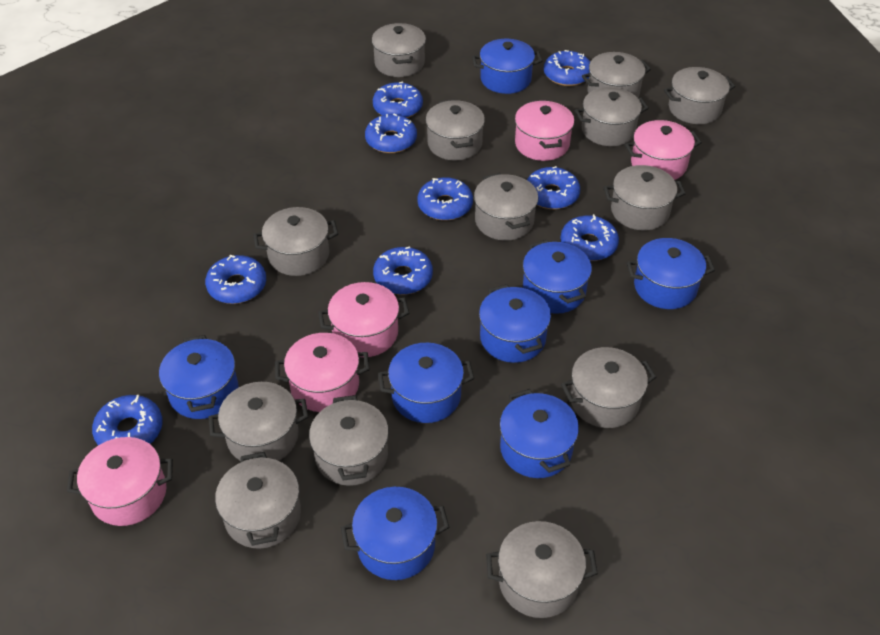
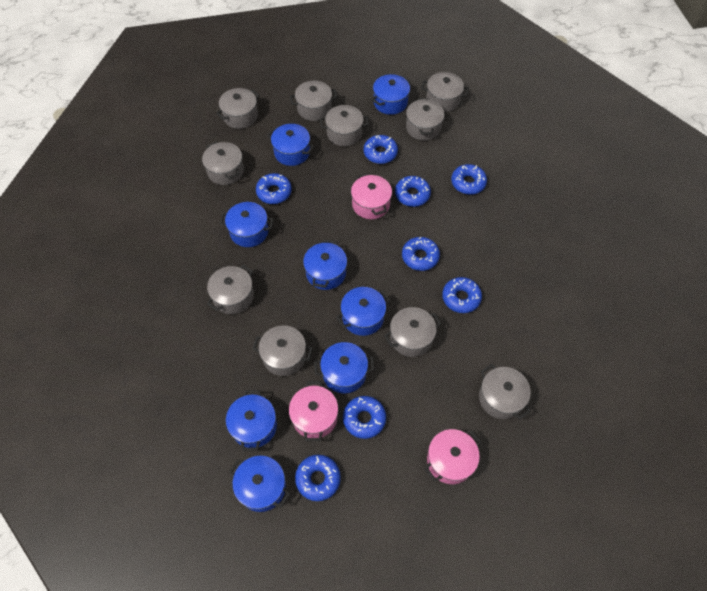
blue donut: 9 -> 8
grey pot: 13 -> 10
pink pot: 5 -> 3

